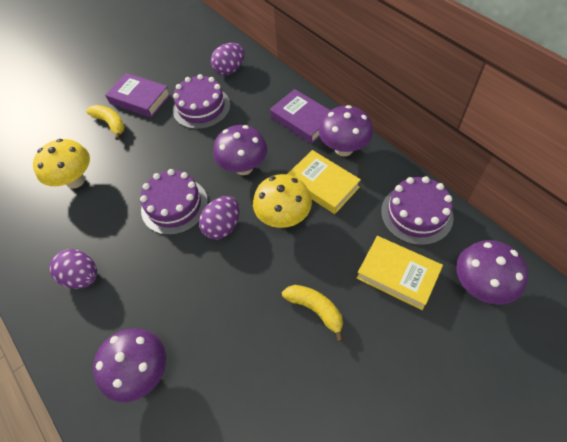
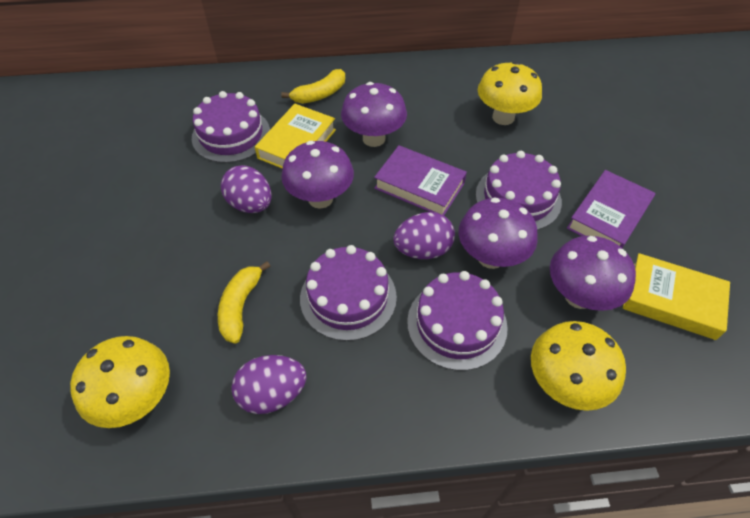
purple cake: 3 -> 4
yellow mushroom: 2 -> 3

